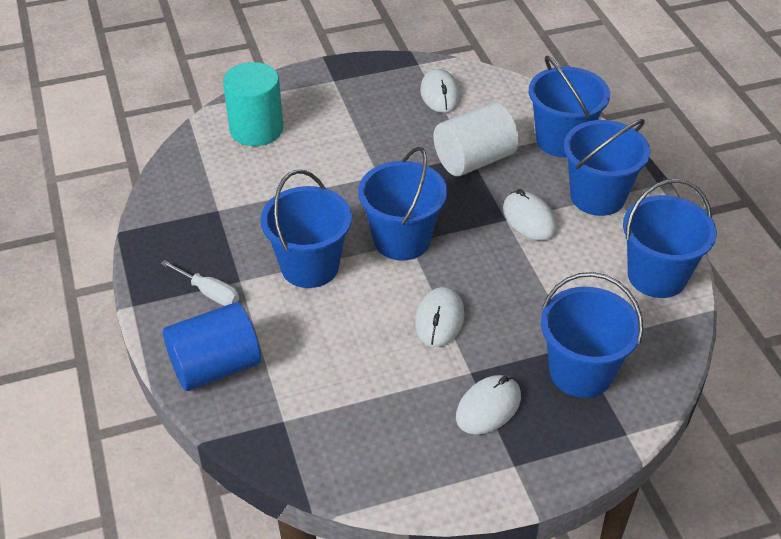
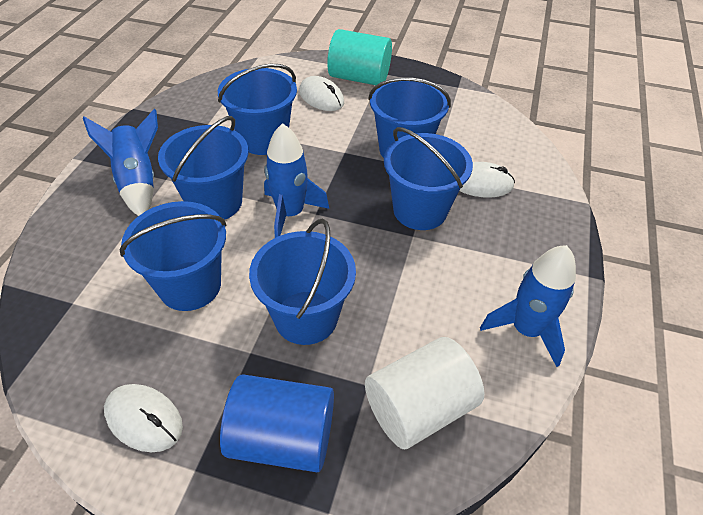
blue rocket: 0 -> 3
white mouse: 4 -> 3
white screwdriver: 1 -> 0

